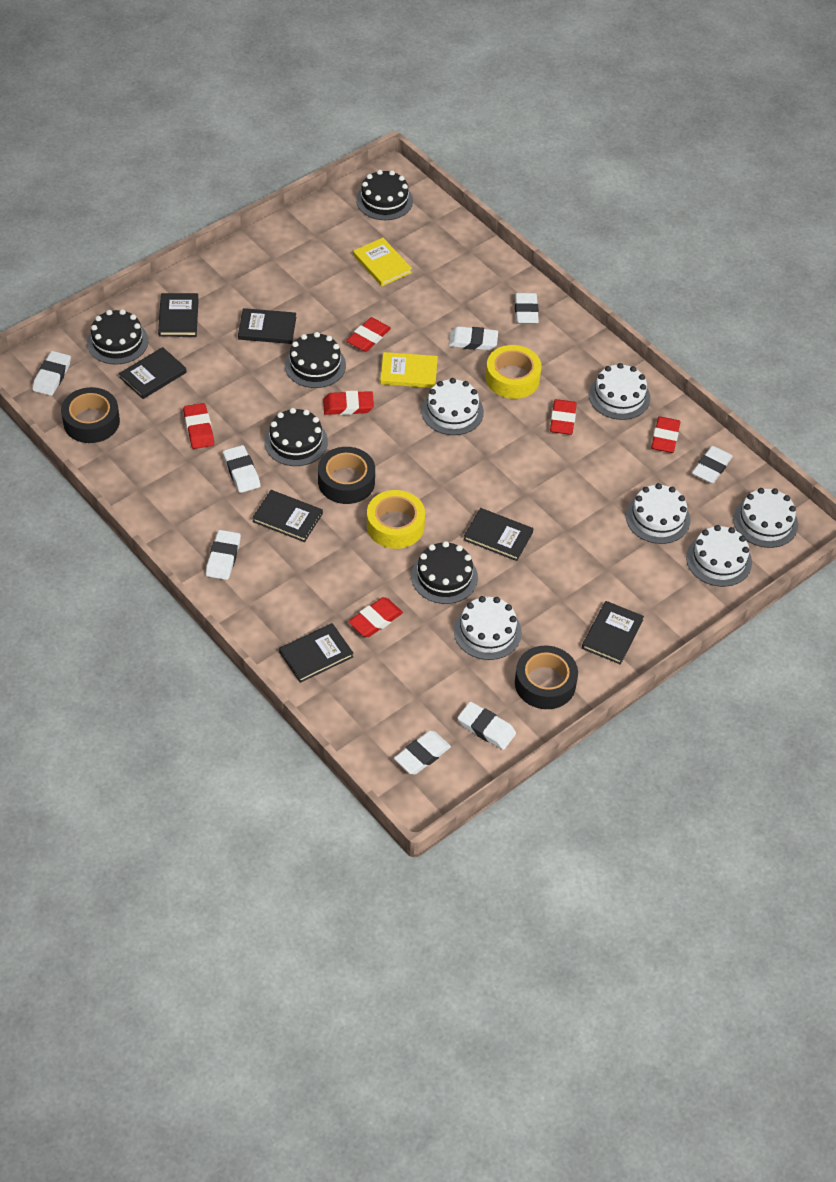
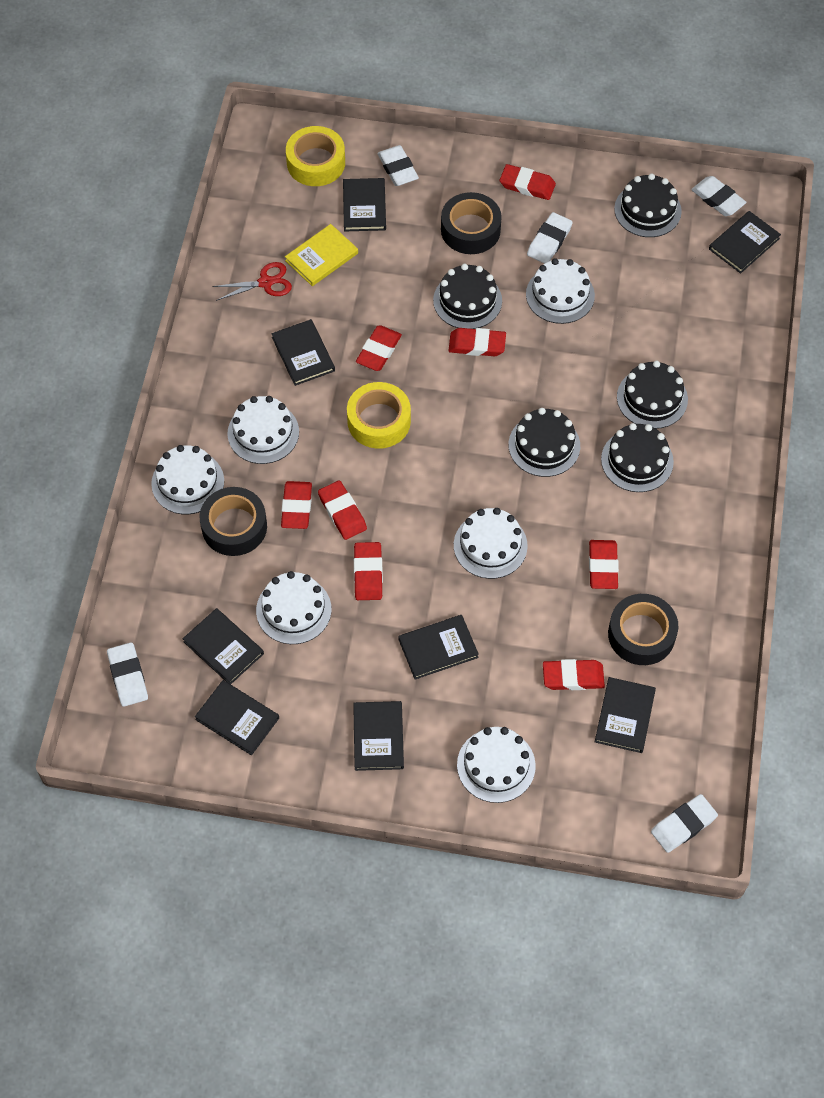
black book: 7 -> 8
red eraser: 6 -> 8
red scissors: 0 -> 1
white eraser: 8 -> 5
yellow book: 2 -> 1

